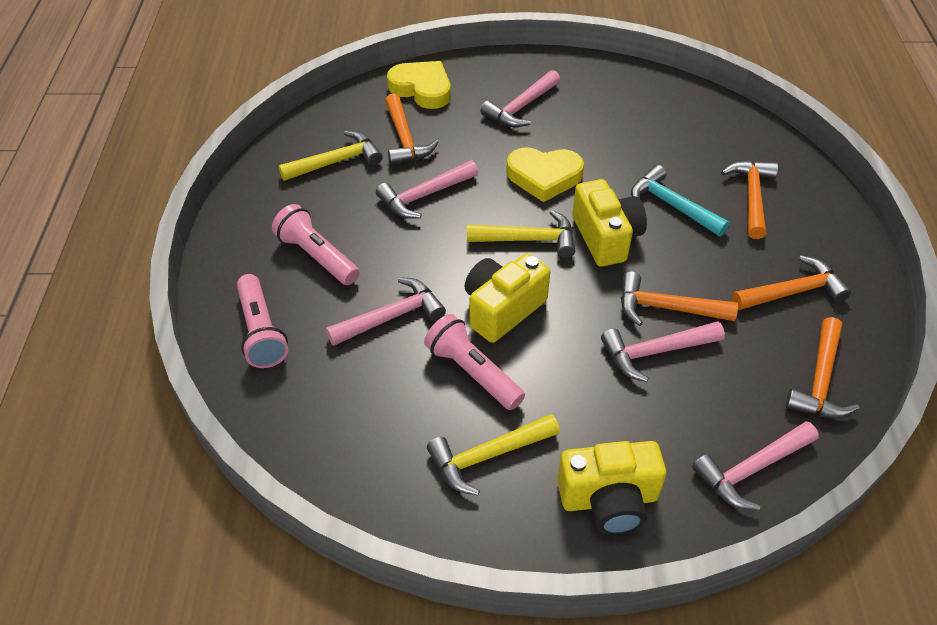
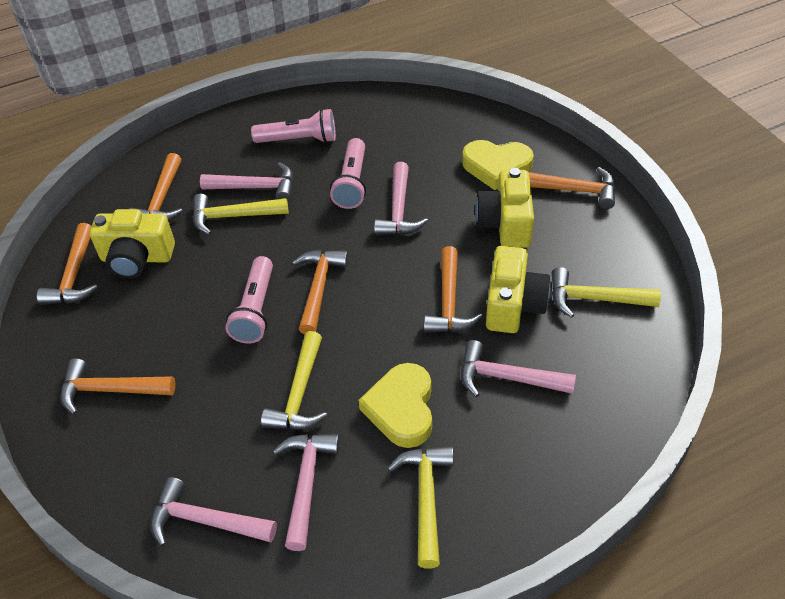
orange hammer: 5 -> 6
turquoise hammer: 1 -> 0
yellow hammer: 3 -> 4

